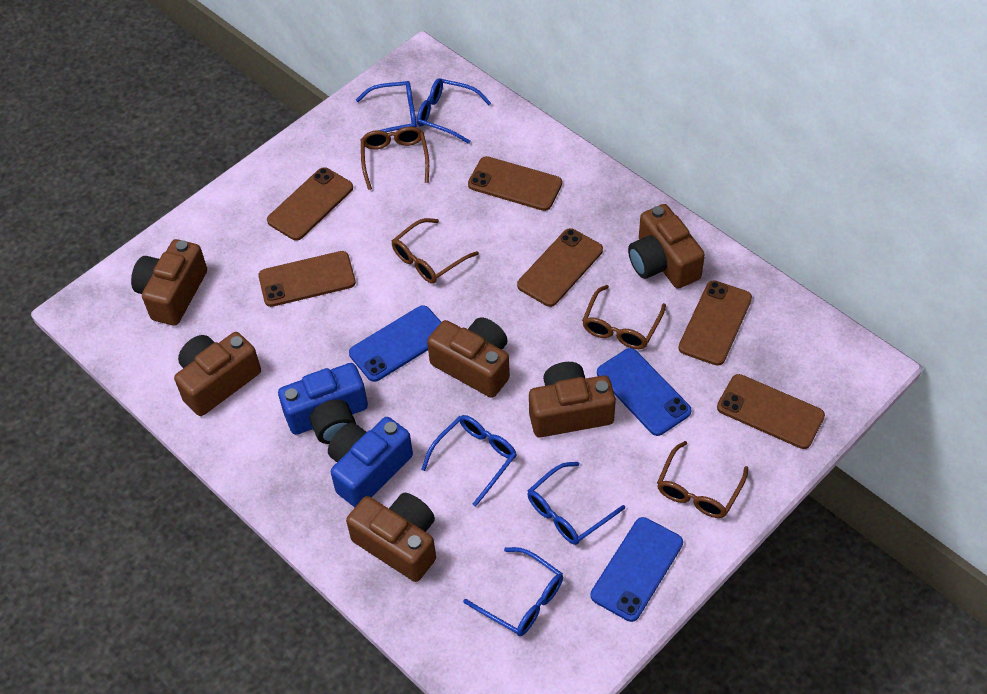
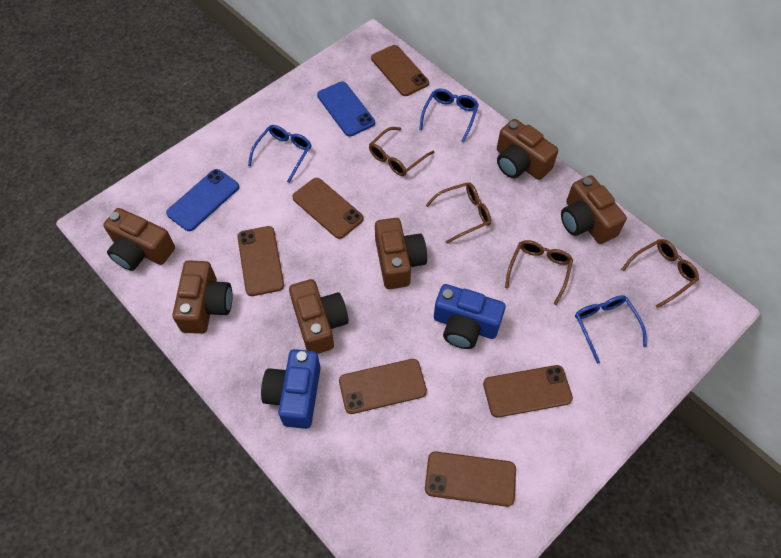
blue glasses: 5 -> 3
blue phone: 3 -> 2

